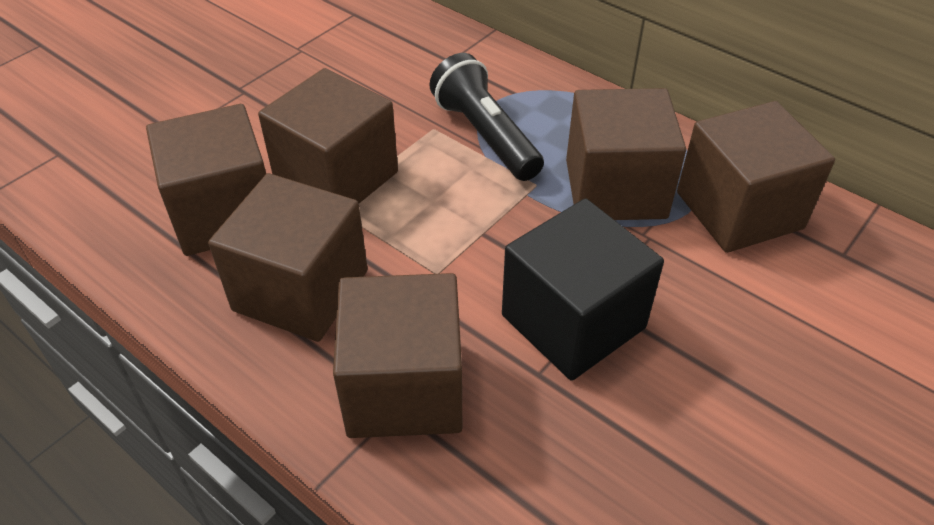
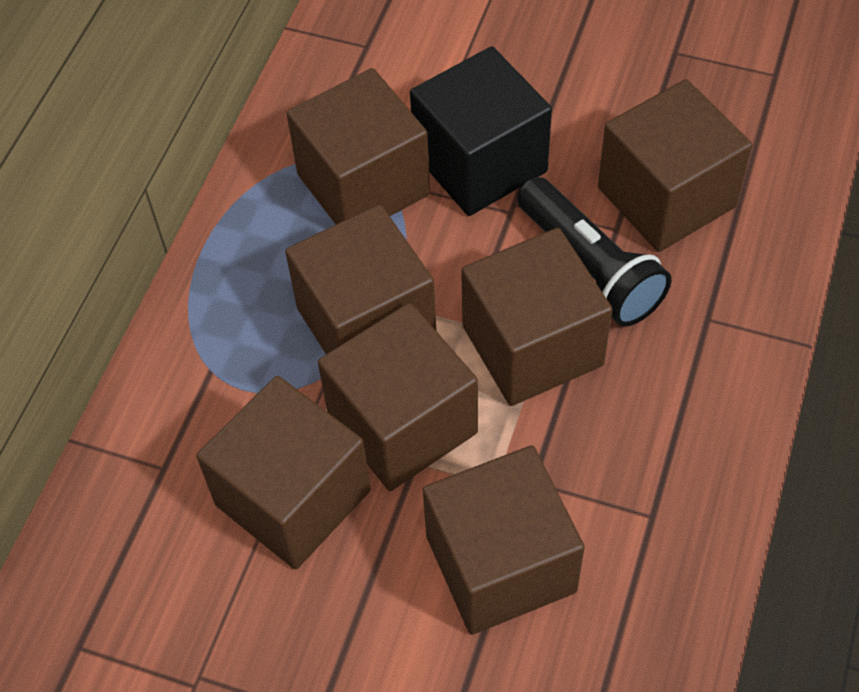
brown cube: 6 -> 7

